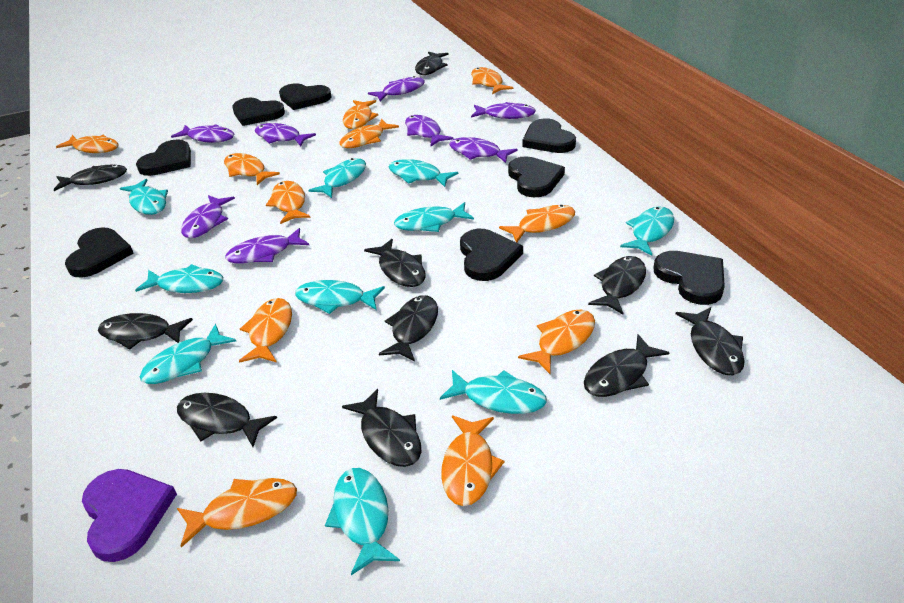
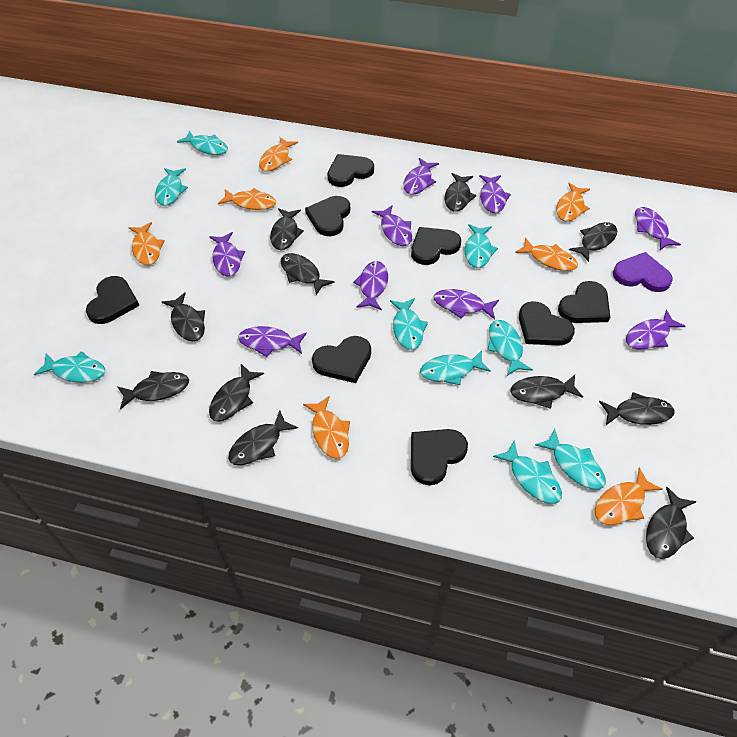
black fish: 10 -> 11
orange fish: 11 -> 7
purple fish: 8 -> 9
turquoise fish: 10 -> 9

